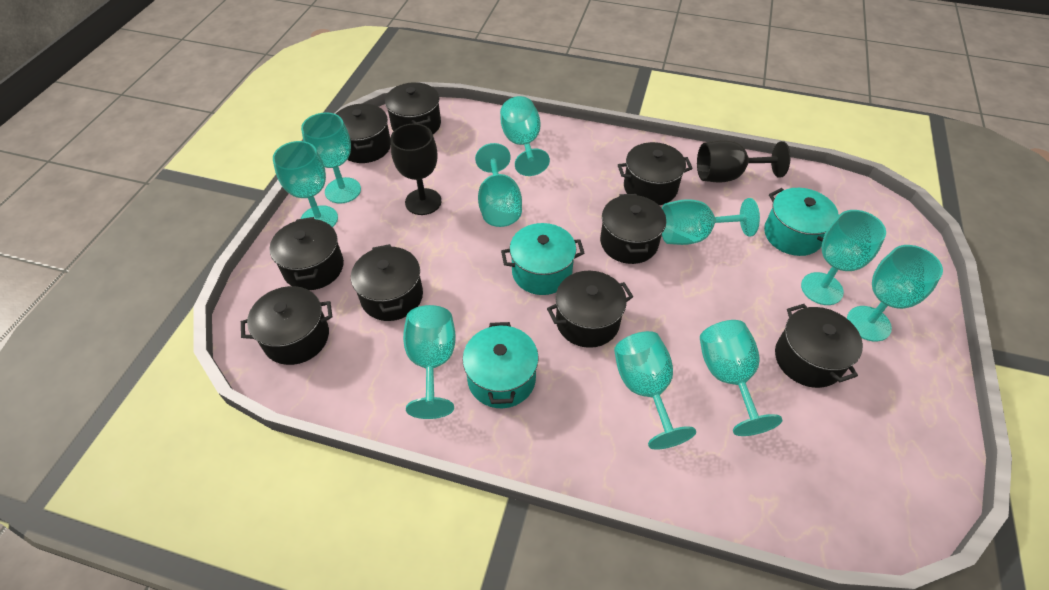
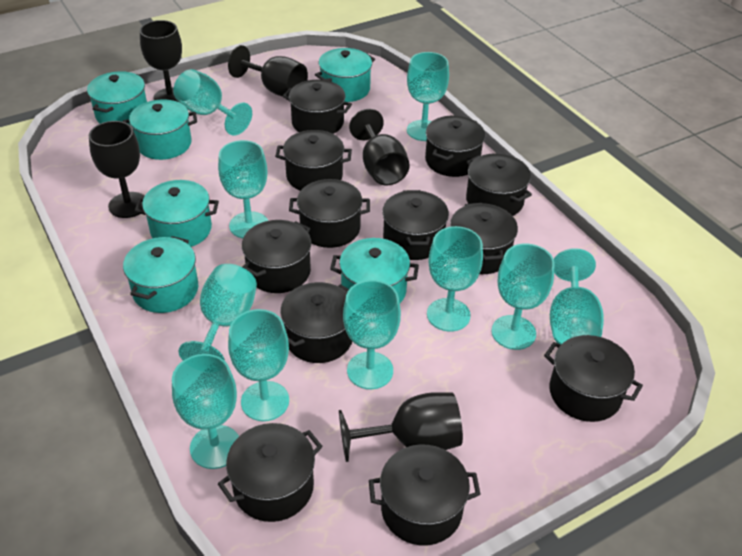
black goblet: 2 -> 5
black pot: 9 -> 12
turquoise pot: 3 -> 6

